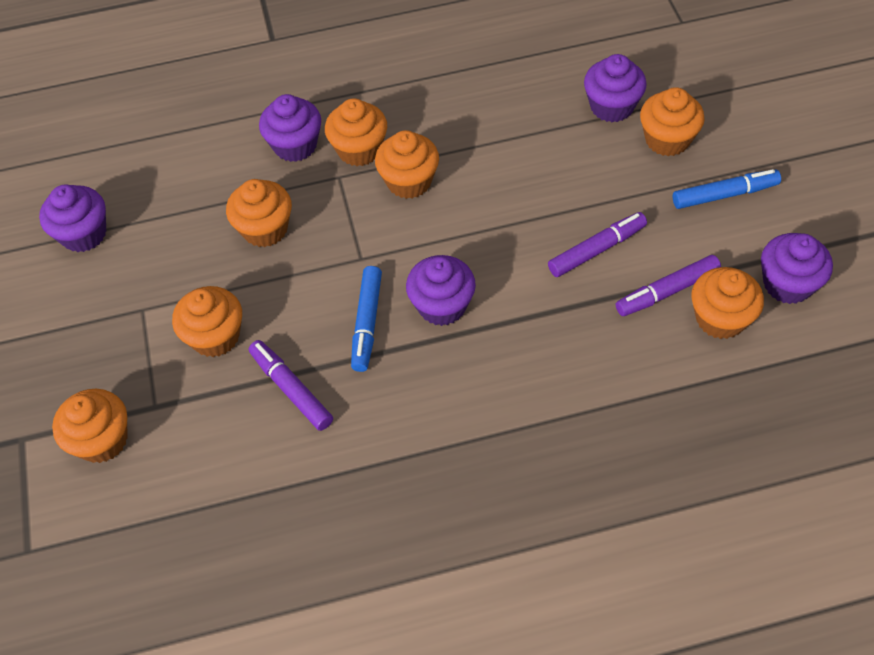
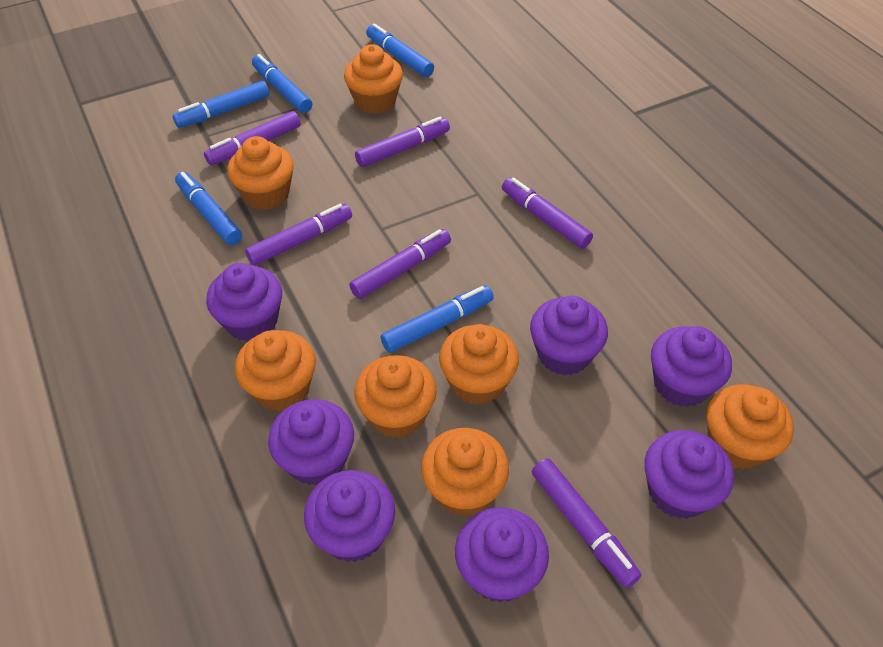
blue marker: 2 -> 5
purple cupcake: 5 -> 7
purple marker: 3 -> 6

